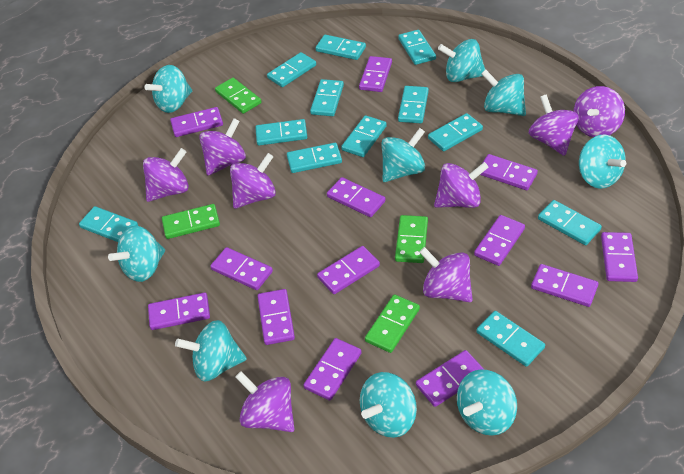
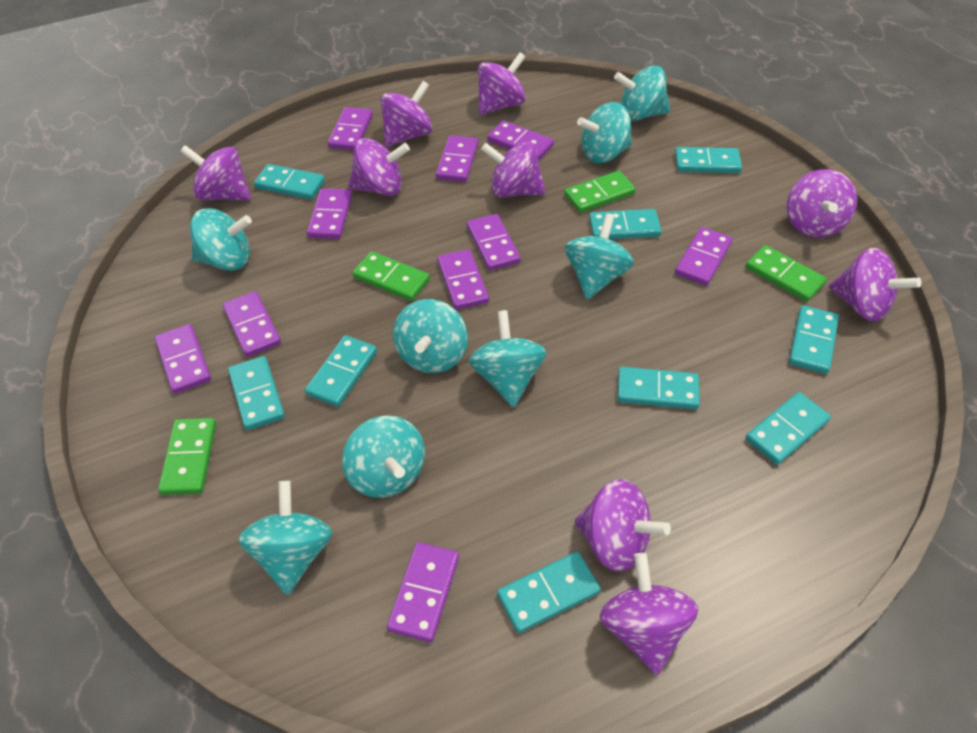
purple domino: 13 -> 10
purple spinning top: 8 -> 9
turquoise domino: 12 -> 9
turquoise spinning top: 9 -> 8

